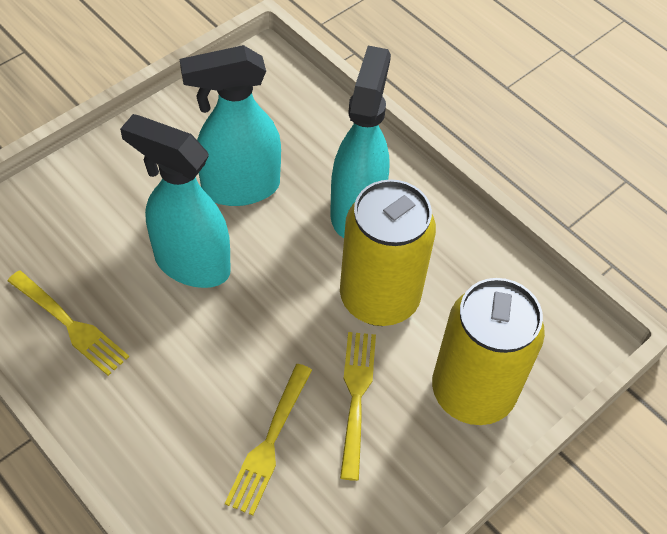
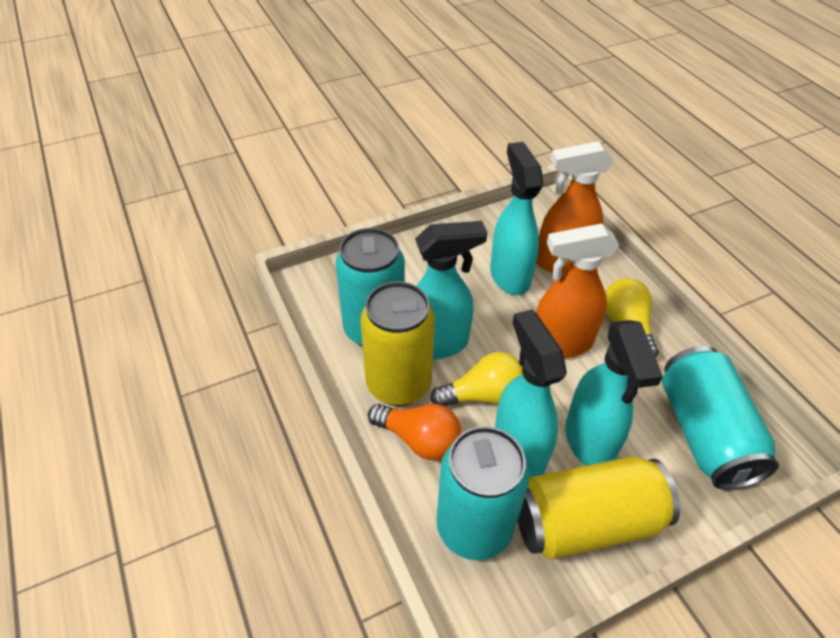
orange light bulb: 0 -> 1
orange spray bottle: 0 -> 2
turquoise can: 0 -> 3
turquoise spray bottle: 3 -> 4
yellow fork: 3 -> 0
yellow light bulb: 0 -> 2

